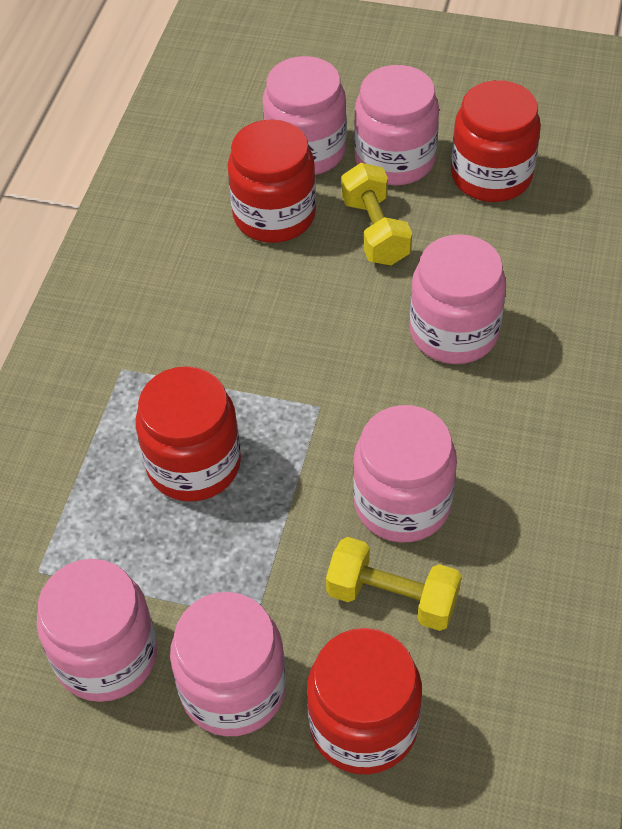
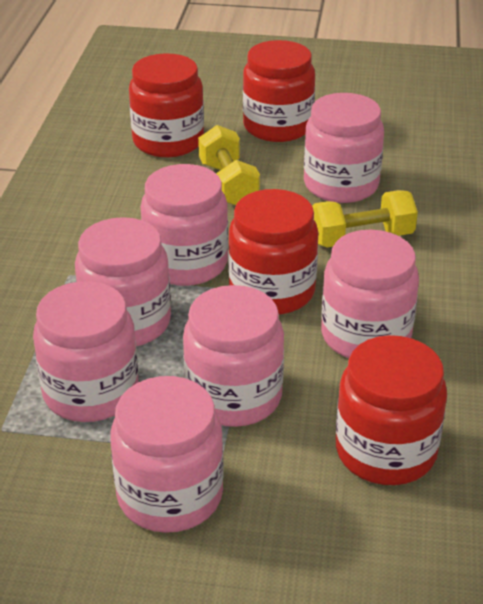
pink jar: 6 -> 7

